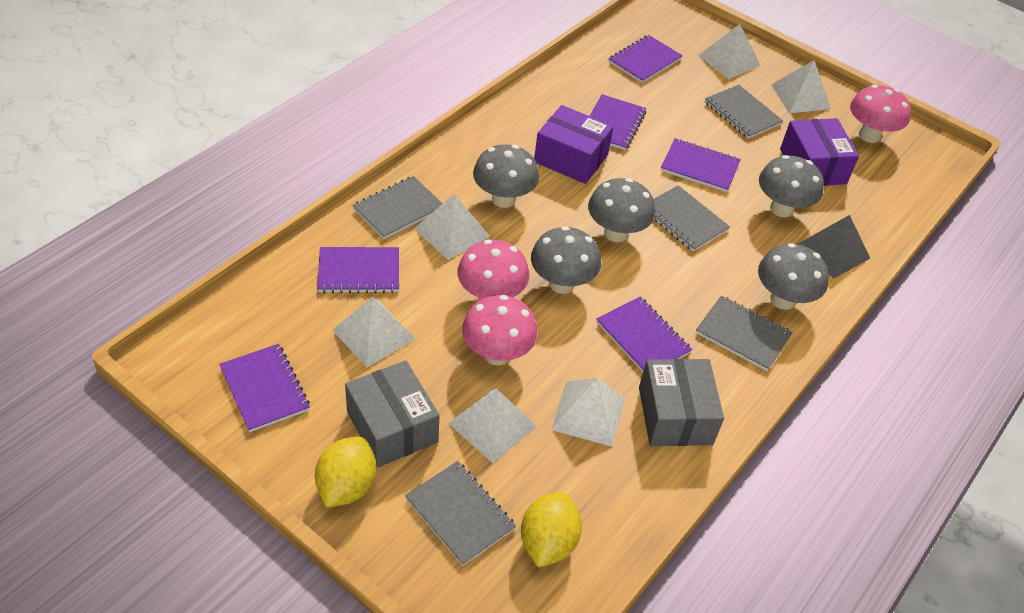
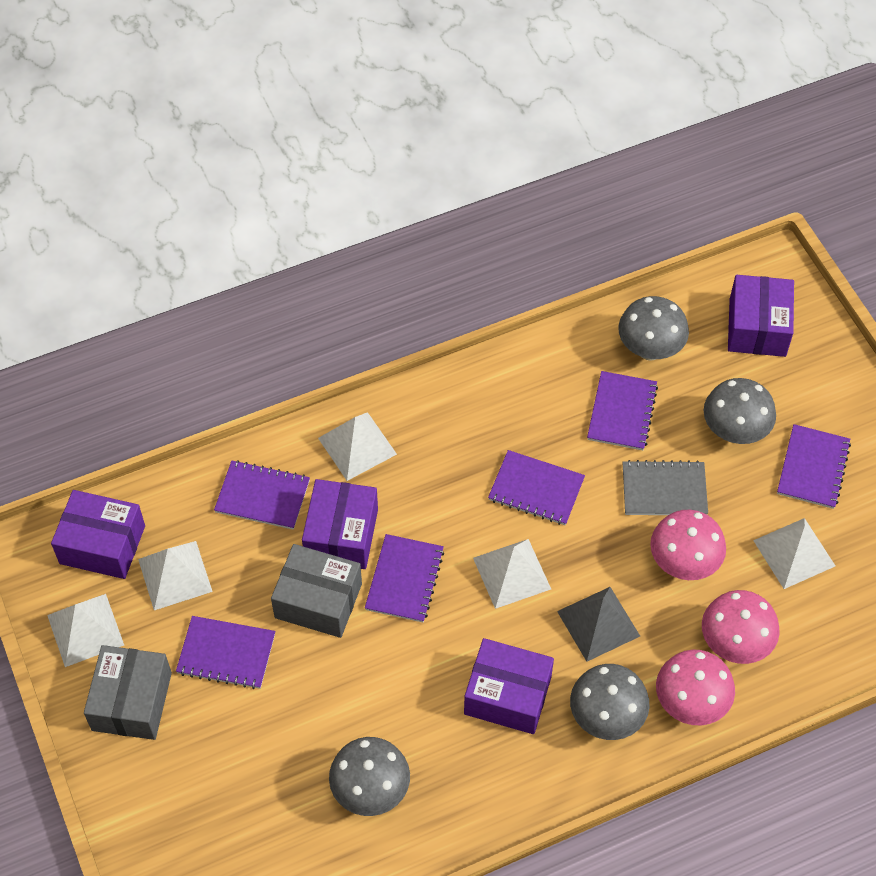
grey mushroom: 5 -> 4
grey notebook: 5 -> 1
purple box: 2 -> 4
white pyramid: 6 -> 5
yellow lemon: 2 -> 0

